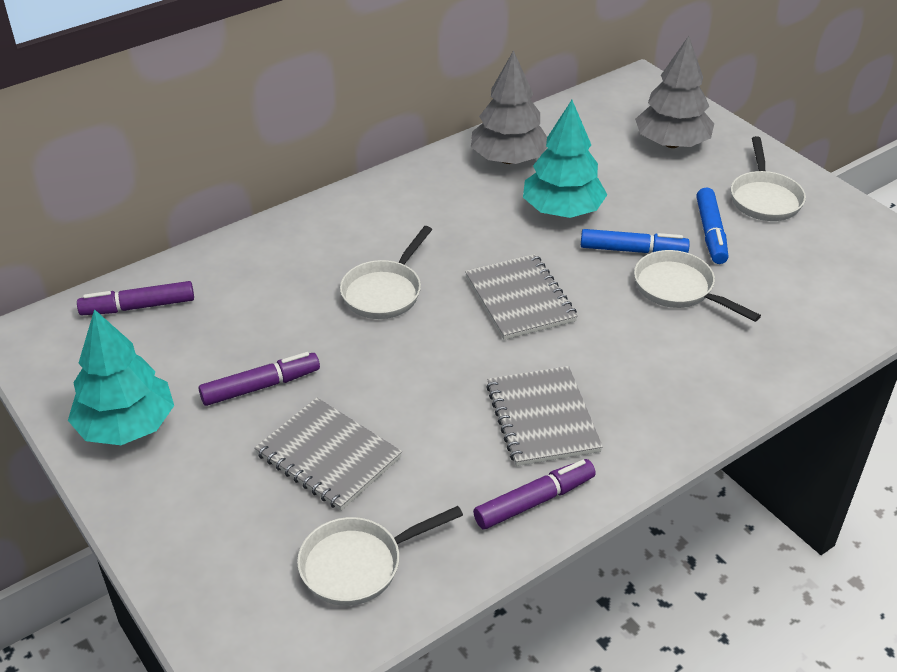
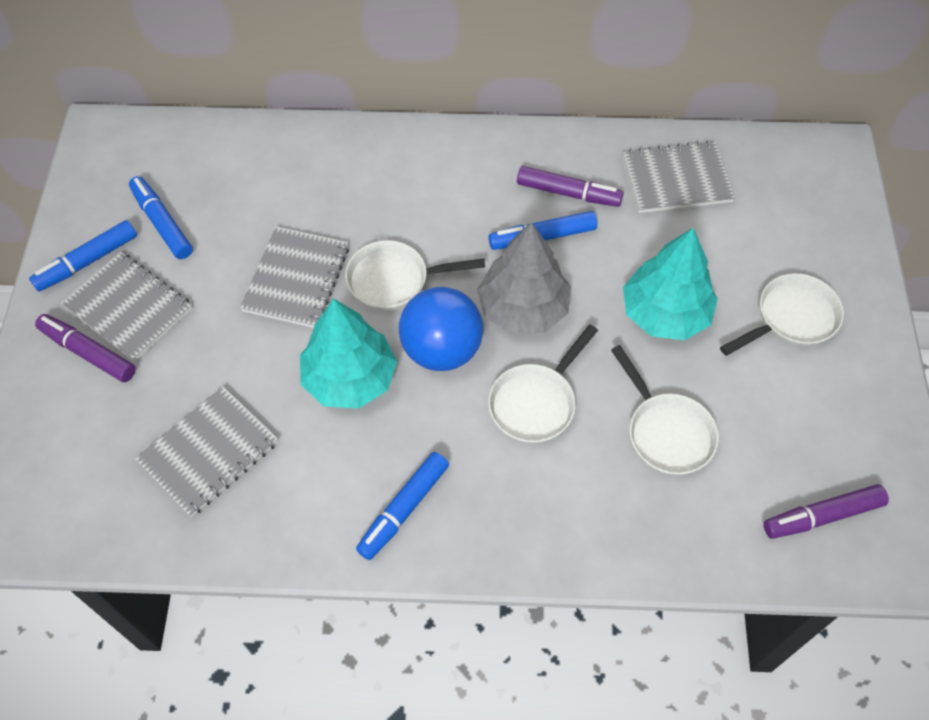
blue ball: 0 -> 1
blue marker: 2 -> 4
grey notebook: 3 -> 4
grey tree: 2 -> 1

